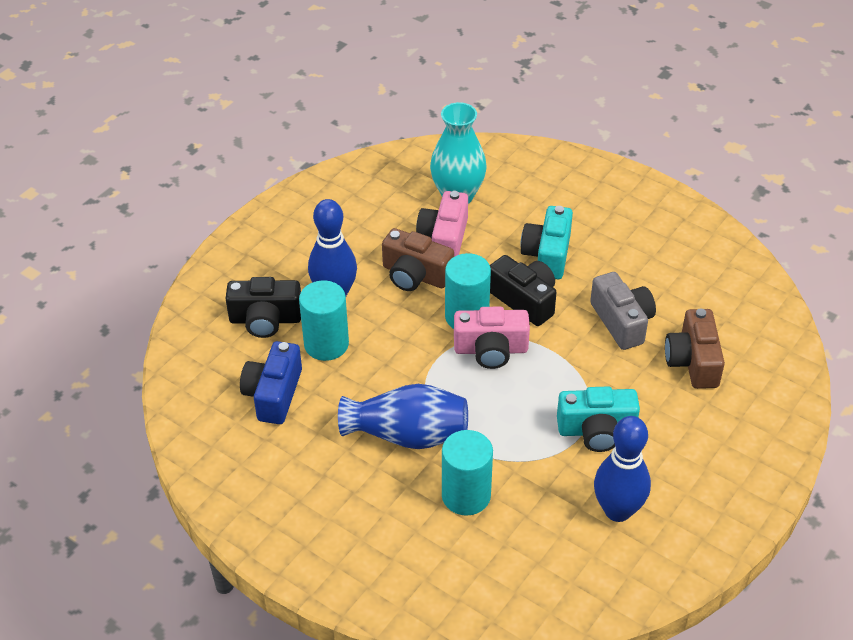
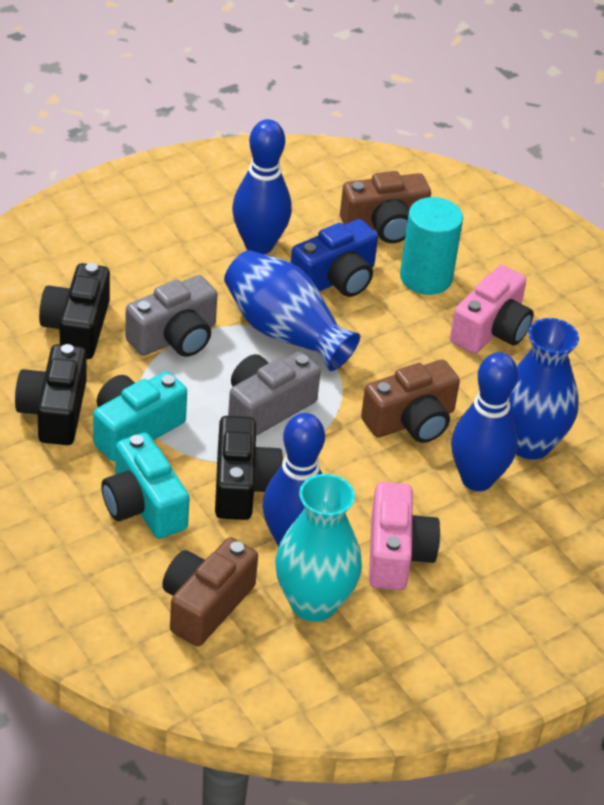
black camera: 2 -> 3
blue bowling pin: 2 -> 3
blue vase: 1 -> 2
brown camera: 2 -> 3
grey camera: 1 -> 2
turquoise cylinder: 3 -> 1

